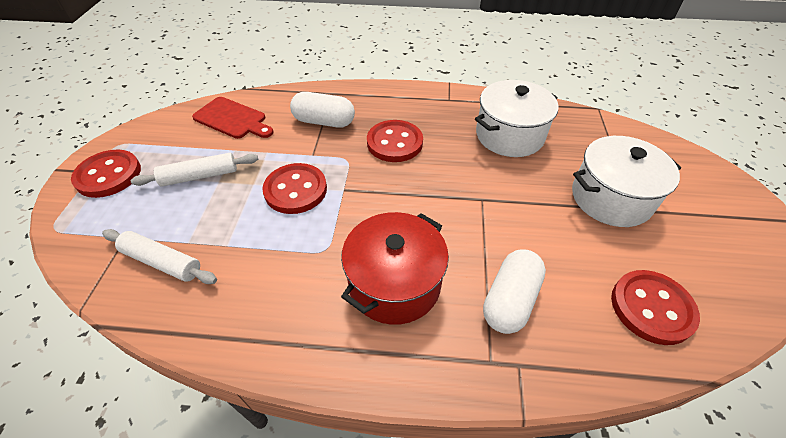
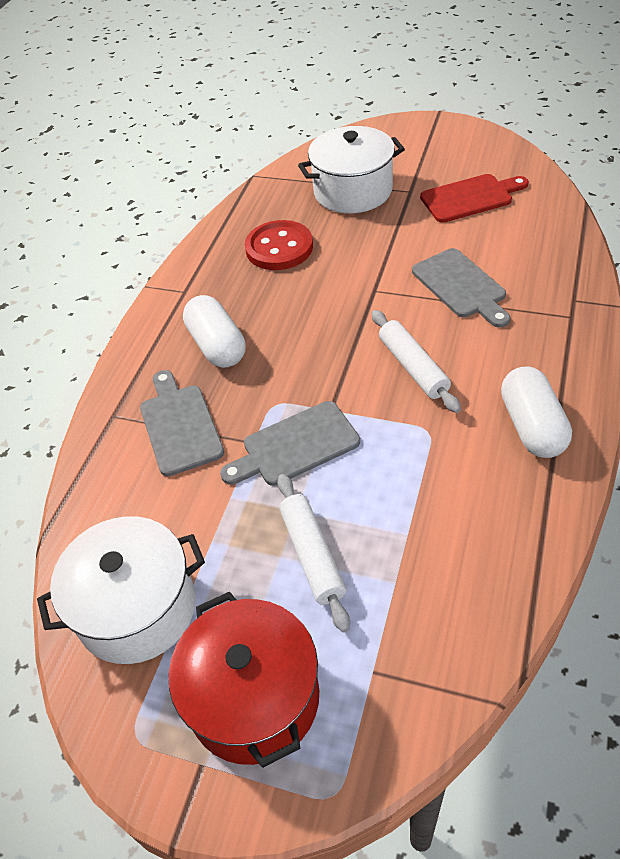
grey cutting board: 0 -> 3
red button: 4 -> 1

